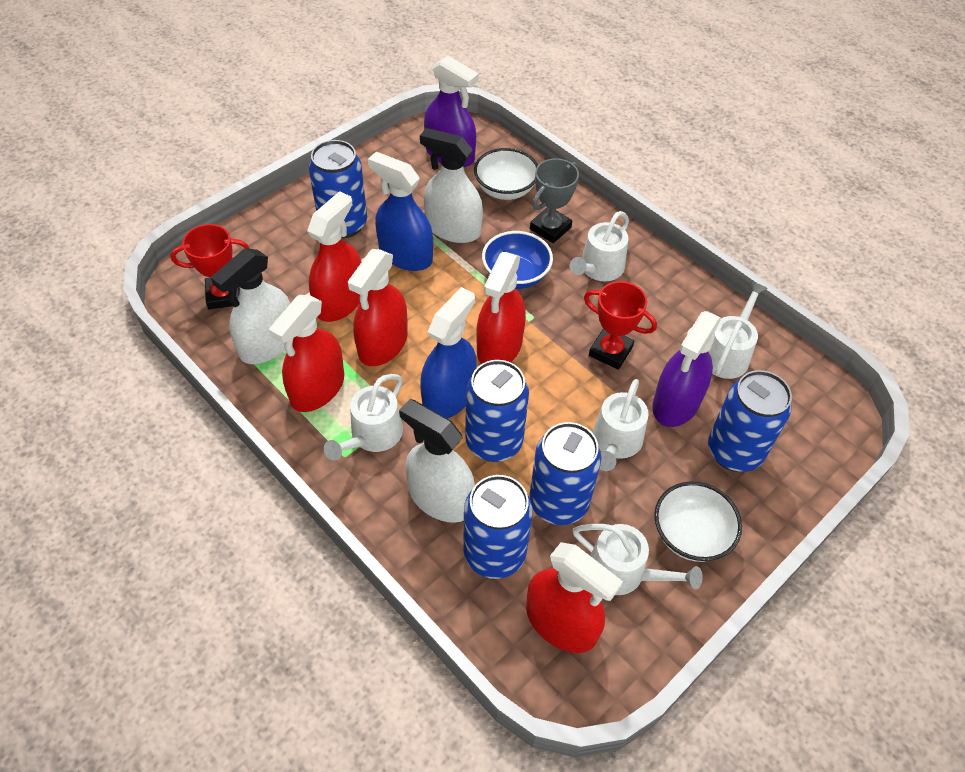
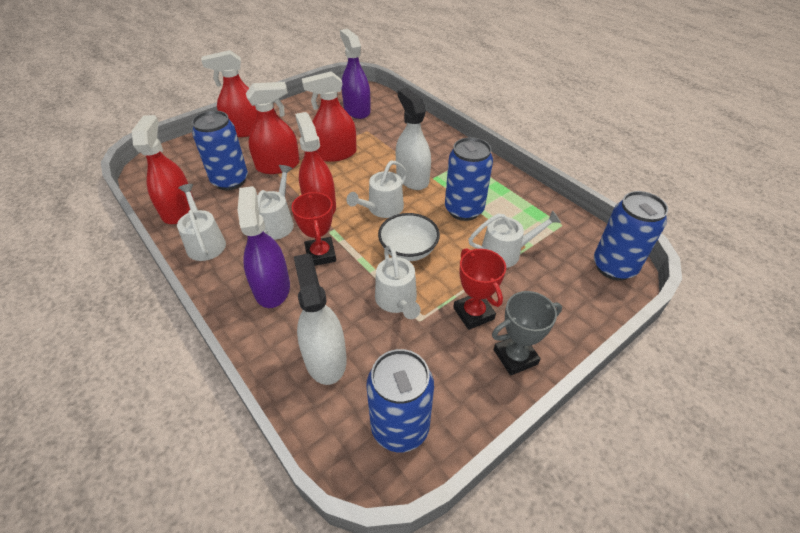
blue bowl: 1 -> 0
blue can: 5 -> 4
blue spray bottle: 2 -> 0
white bowl: 2 -> 1
white spray bottle: 3 -> 2

